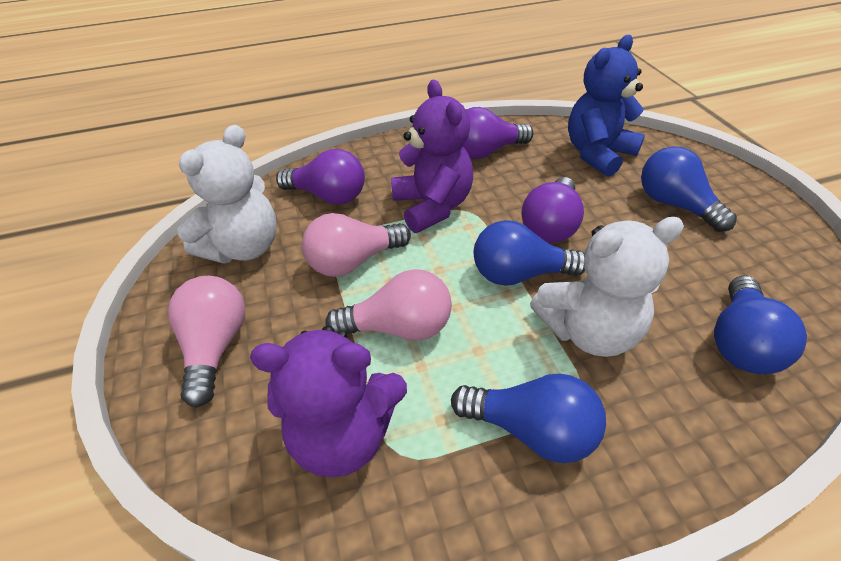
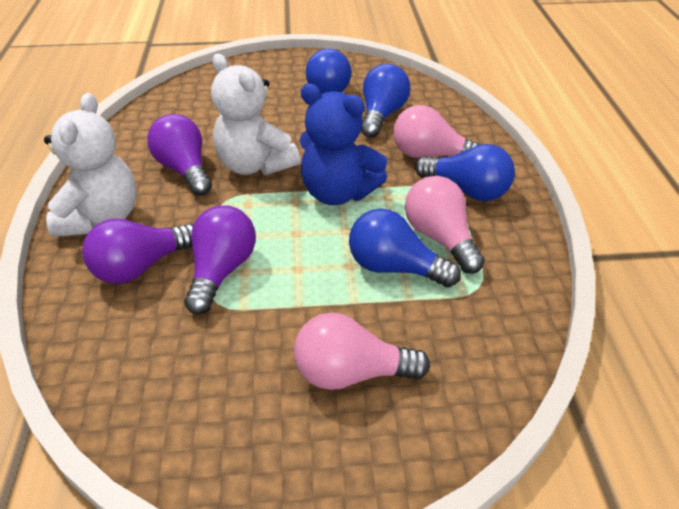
purple teddy bear: 2 -> 0

